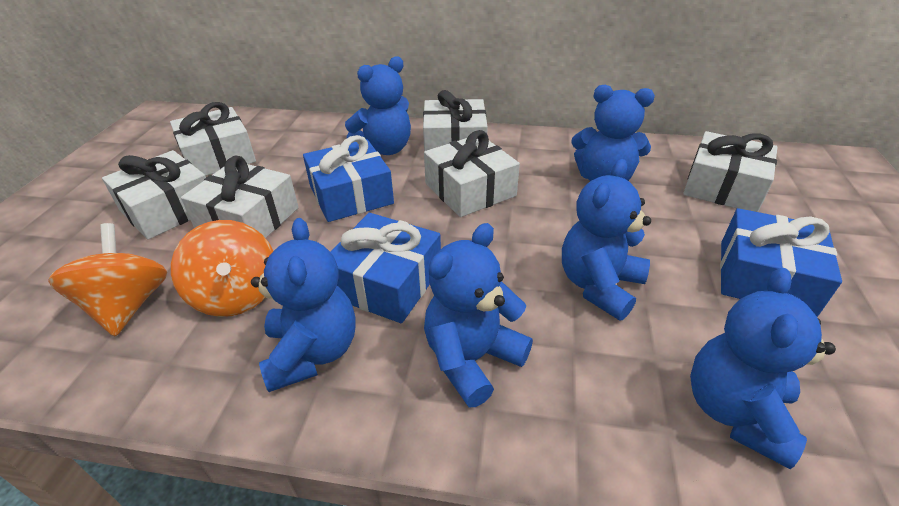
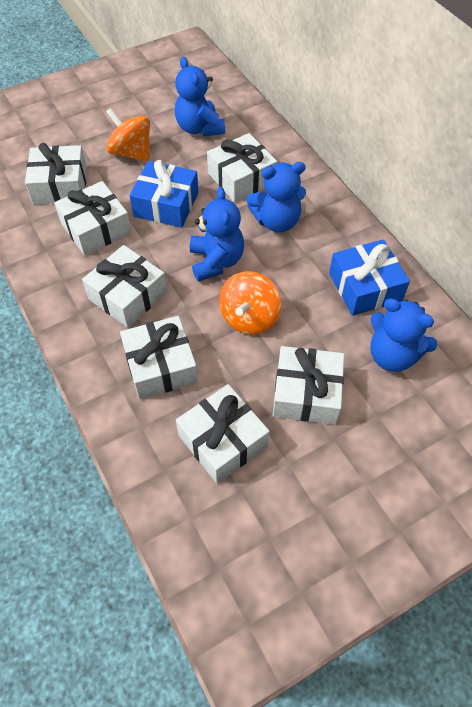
blue gift: 3 -> 2
blue teddy bear: 6 -> 4
white gift: 6 -> 7

